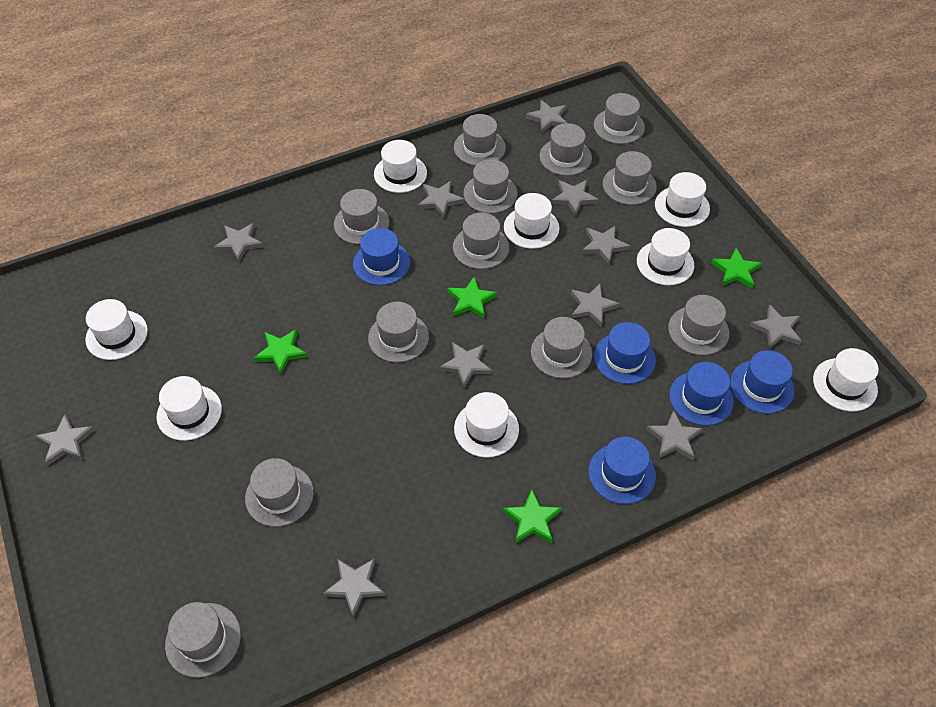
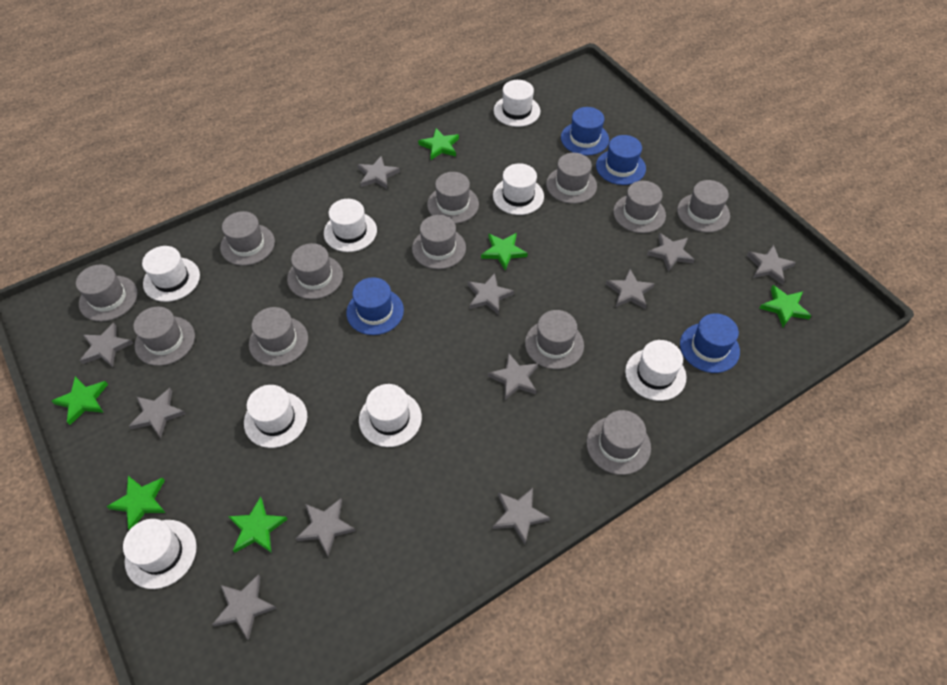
blue hat: 5 -> 4
green star: 4 -> 6

